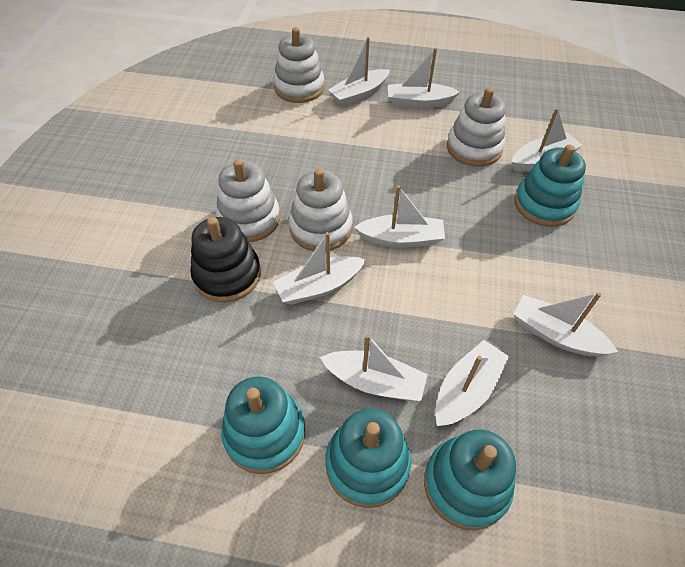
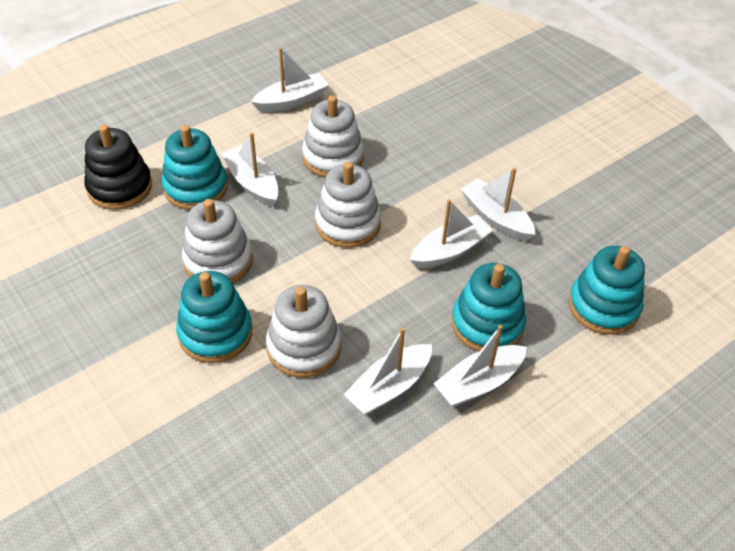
white boat: 8 -> 6

